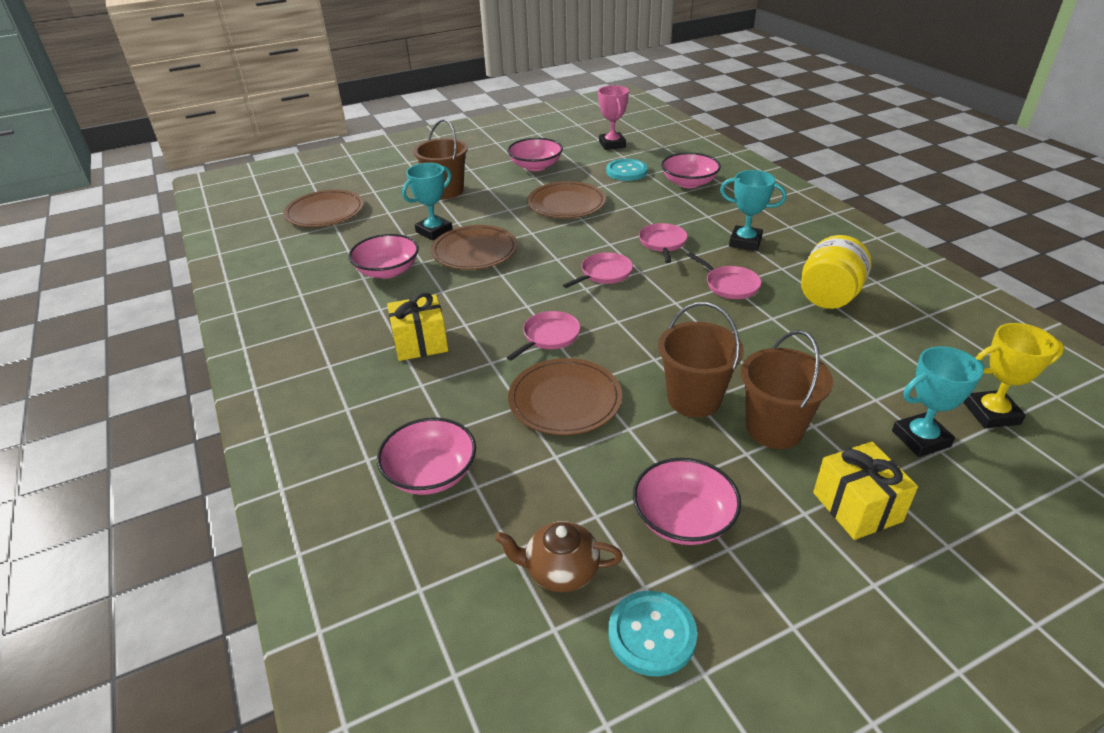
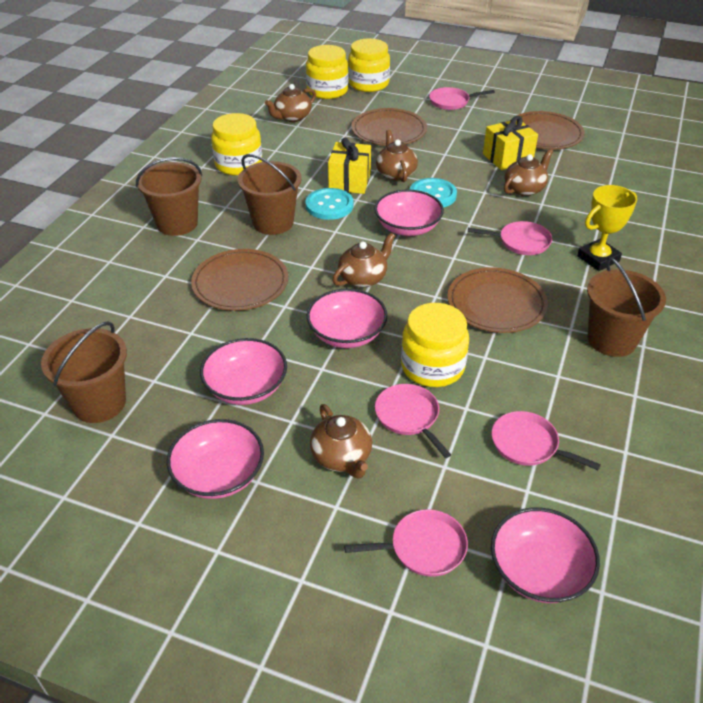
brown bucket: 3 -> 4
brown teapot: 1 -> 5
pink pan: 4 -> 5
pink trophy: 1 -> 0
turquoise trophy: 3 -> 0
yellow jar: 1 -> 4

